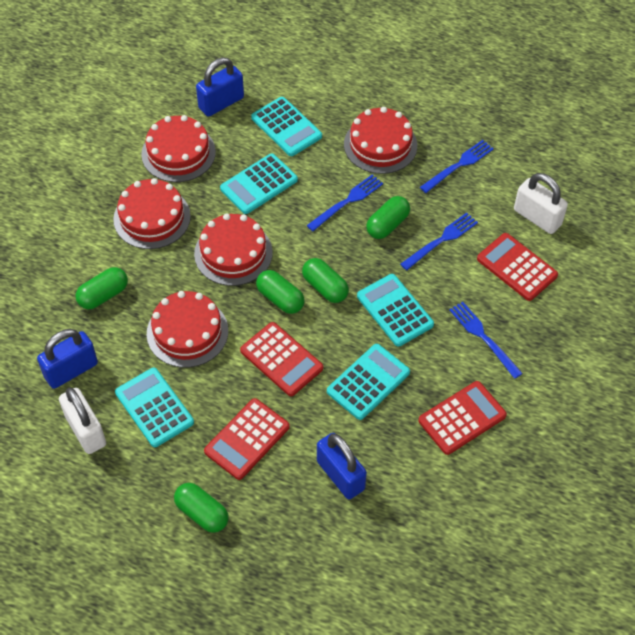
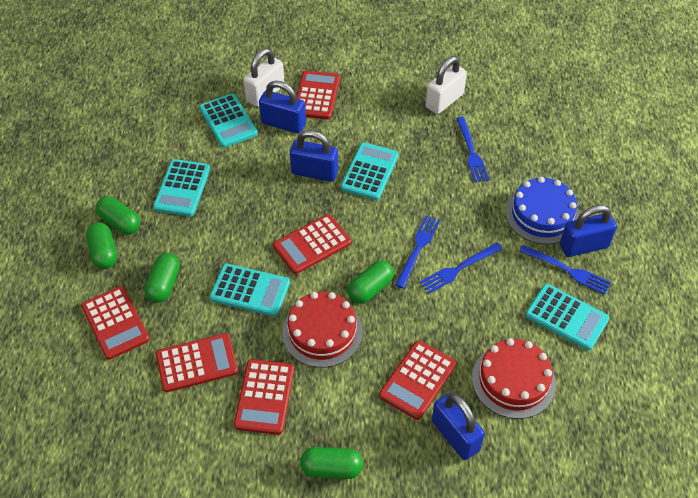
blue cake: 0 -> 1
blue padlock: 3 -> 4
red cake: 5 -> 2
red calculator: 4 -> 6

